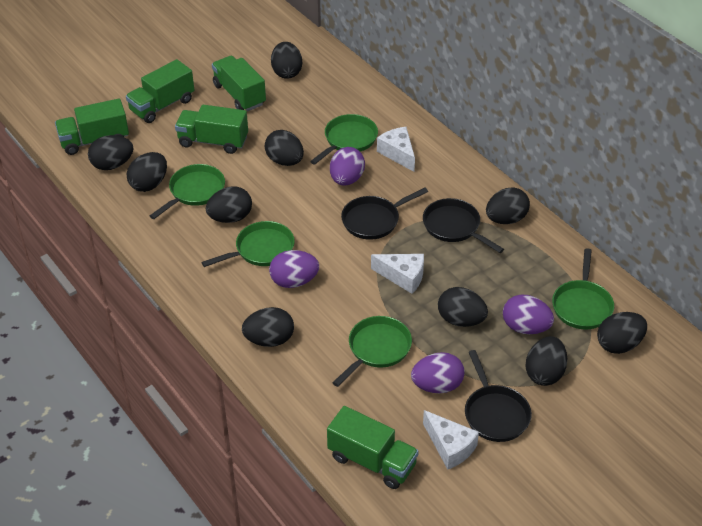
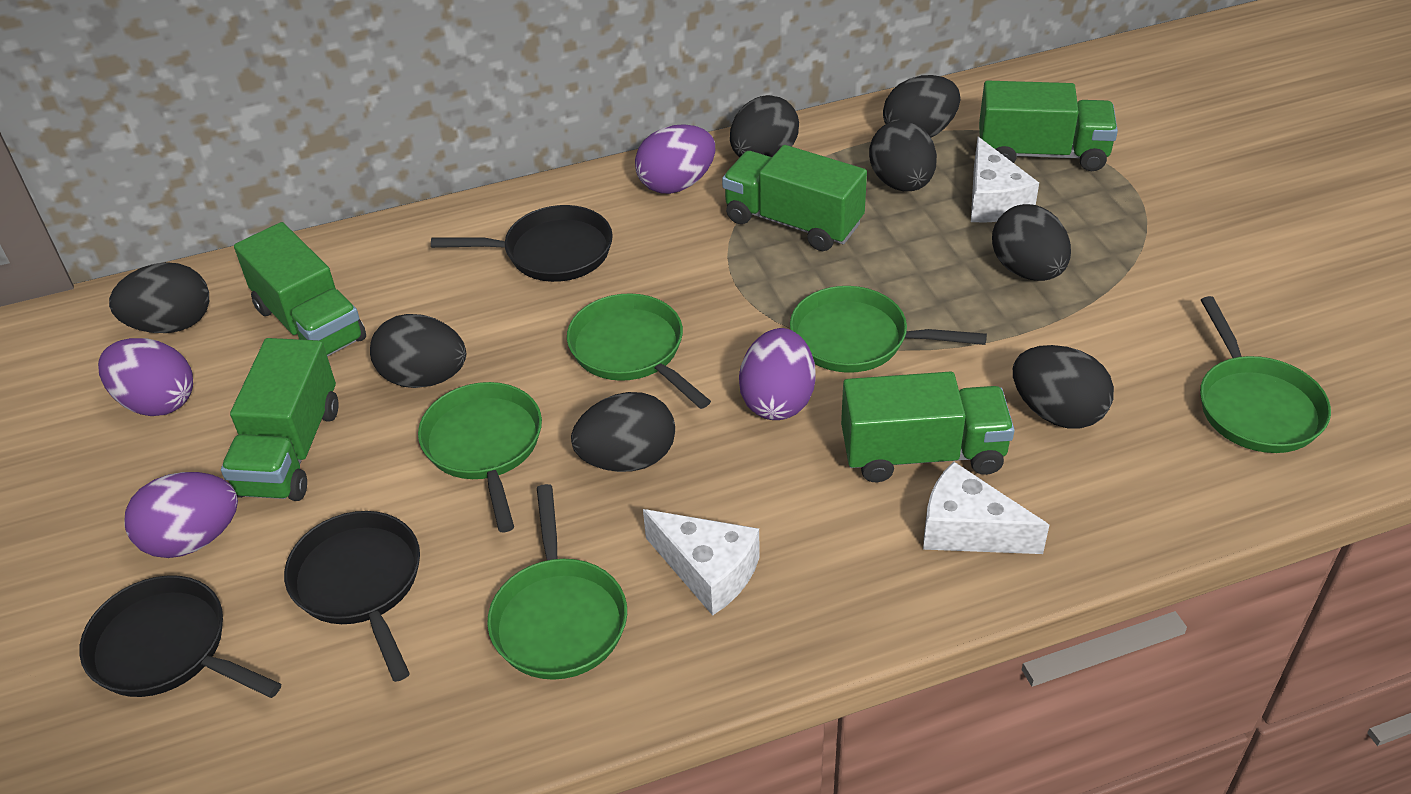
black egg: 10 -> 8

